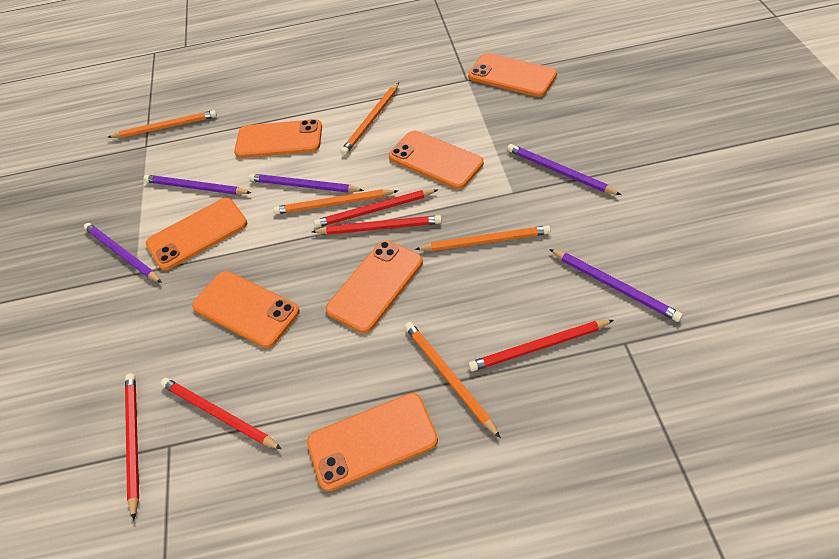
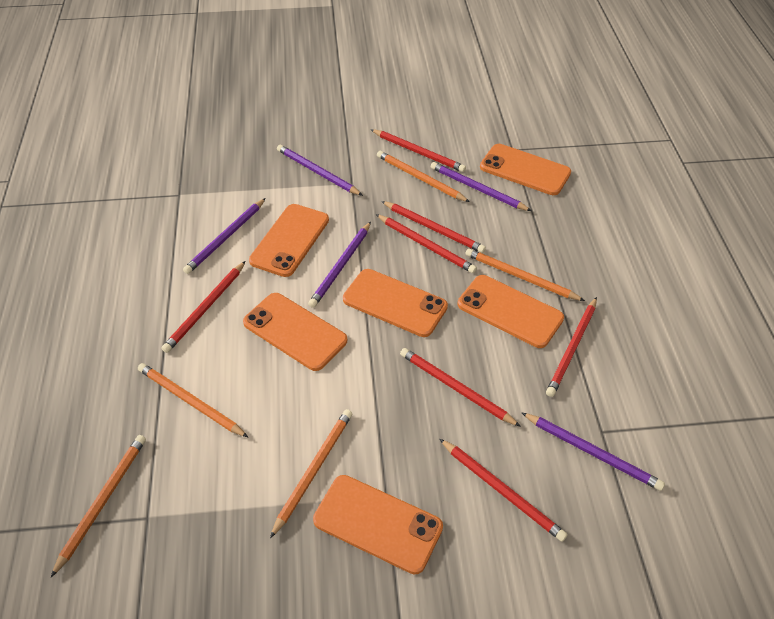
orange phone: 7 -> 6
red pencil: 5 -> 7

